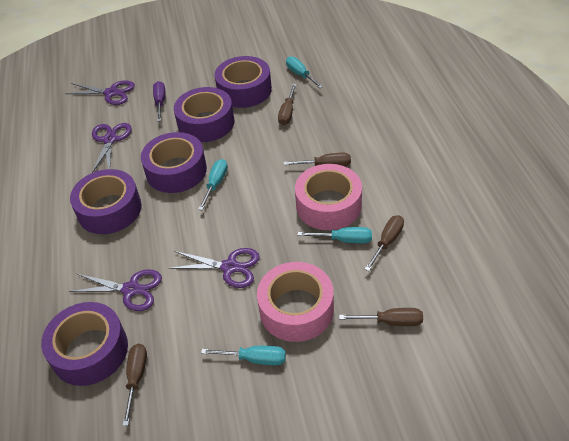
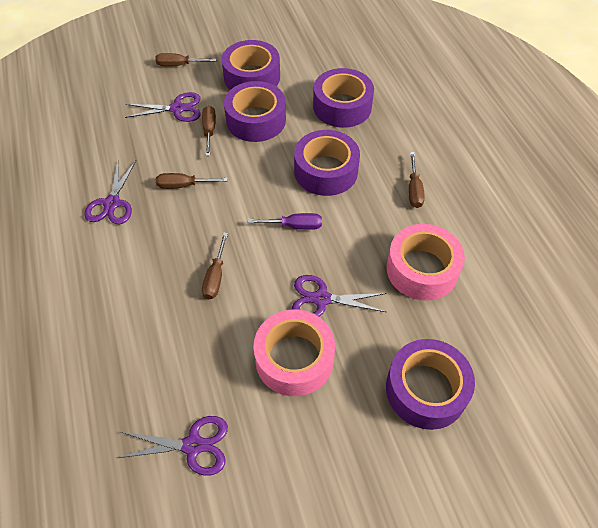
turquoise screwdriver: 4 -> 0

